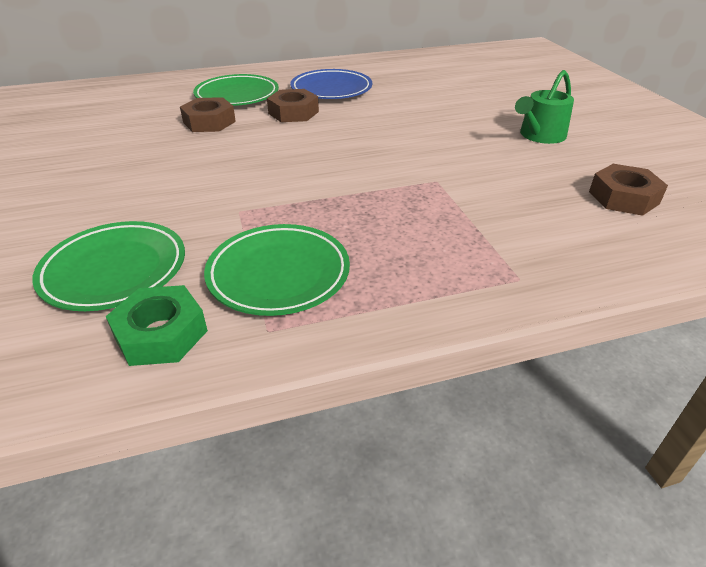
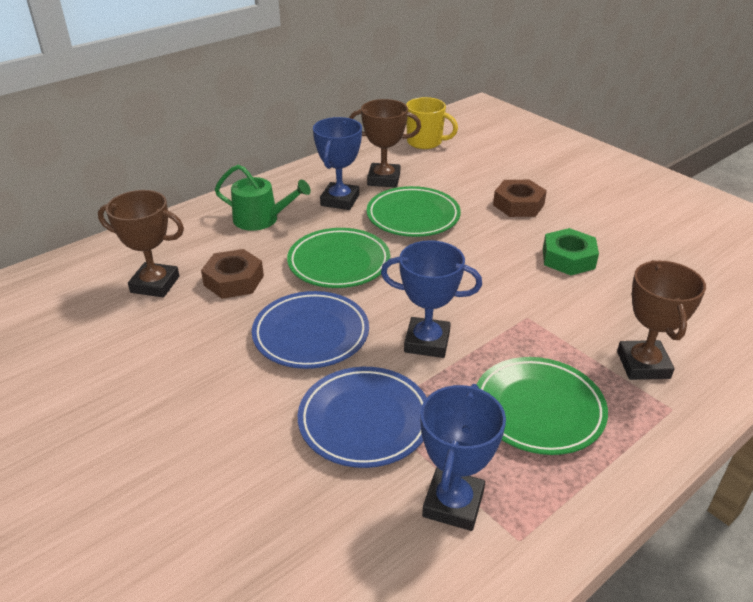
blue plate: 1 -> 2
blue trophy: 0 -> 3
brown nut: 3 -> 2
brown trophy: 0 -> 3
yellow mug: 0 -> 1

